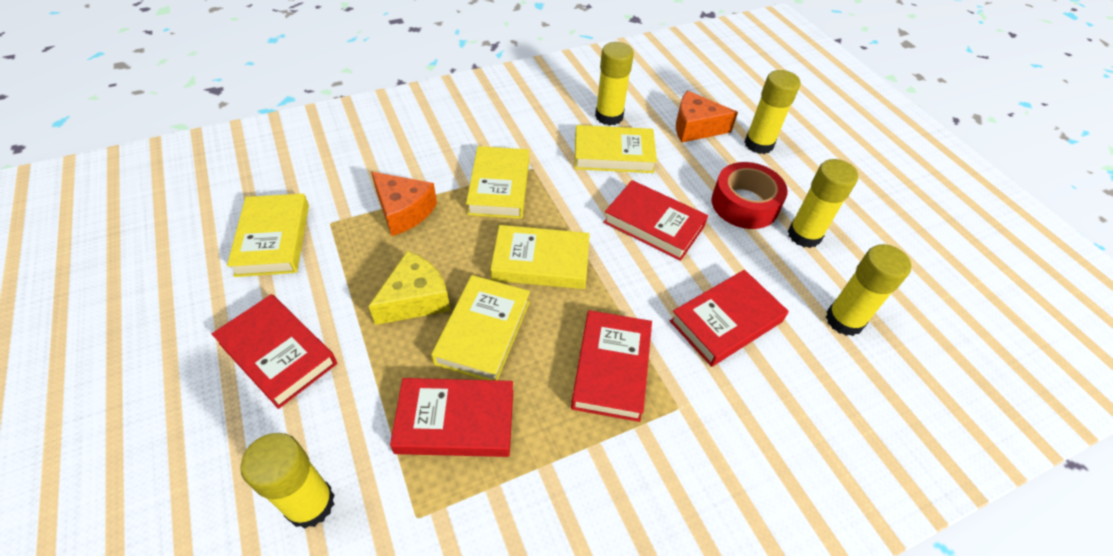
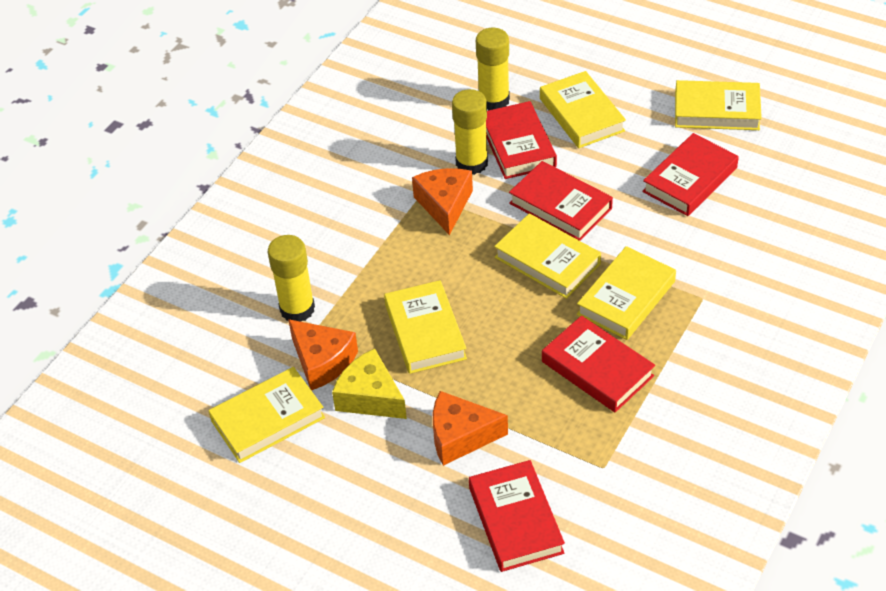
orange cheese: 2 -> 3
red tape: 1 -> 0
yellow book: 5 -> 6
yellow glue stick: 5 -> 3

